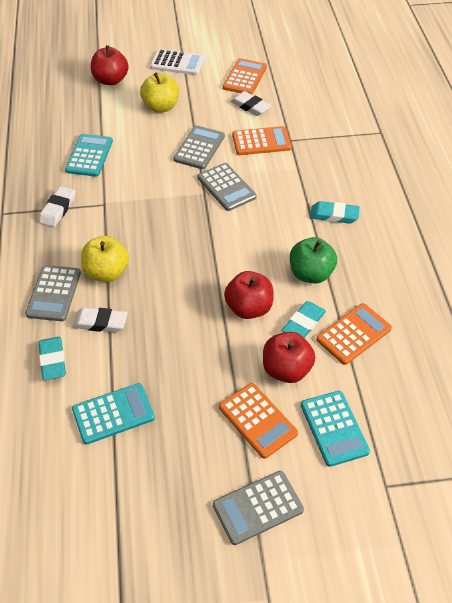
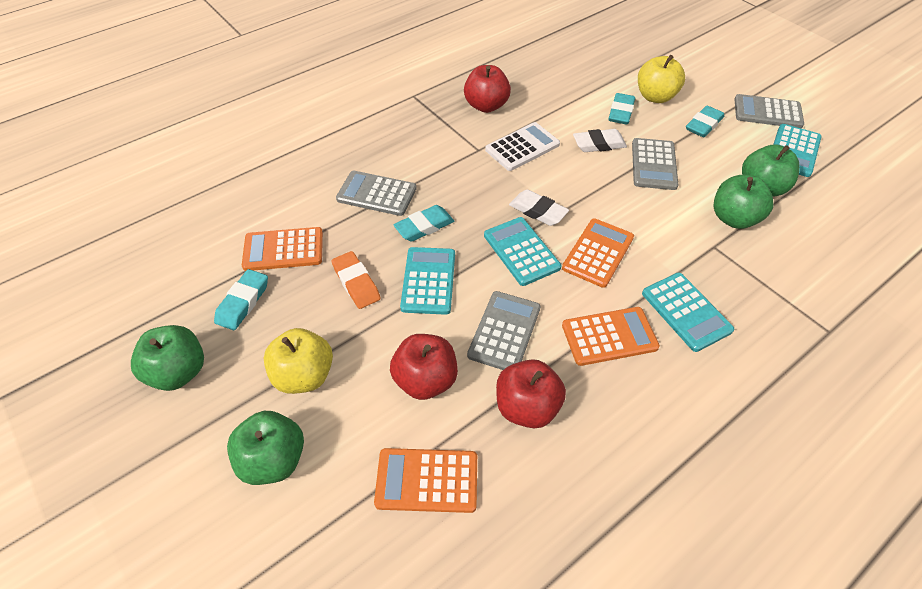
green apple: 1 -> 4
orange eraser: 0 -> 1
turquoise calculator: 3 -> 4
turquoise eraser: 3 -> 4
white eraser: 3 -> 2

